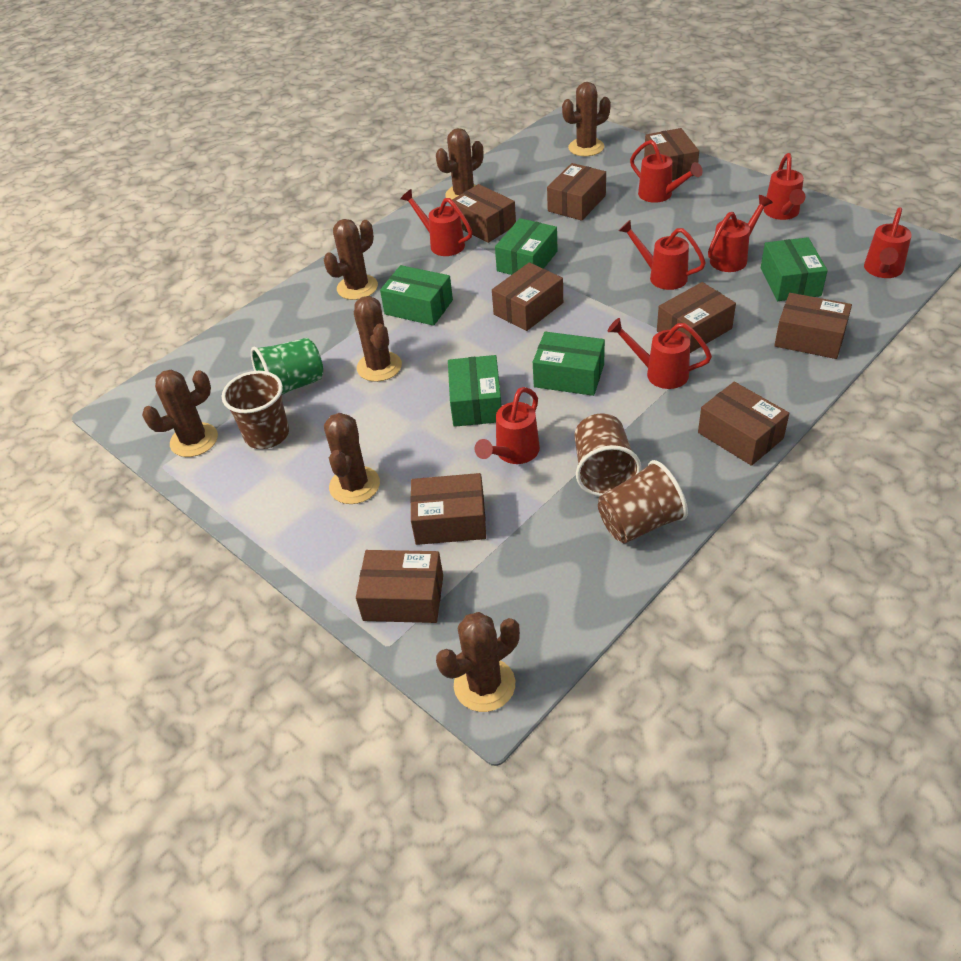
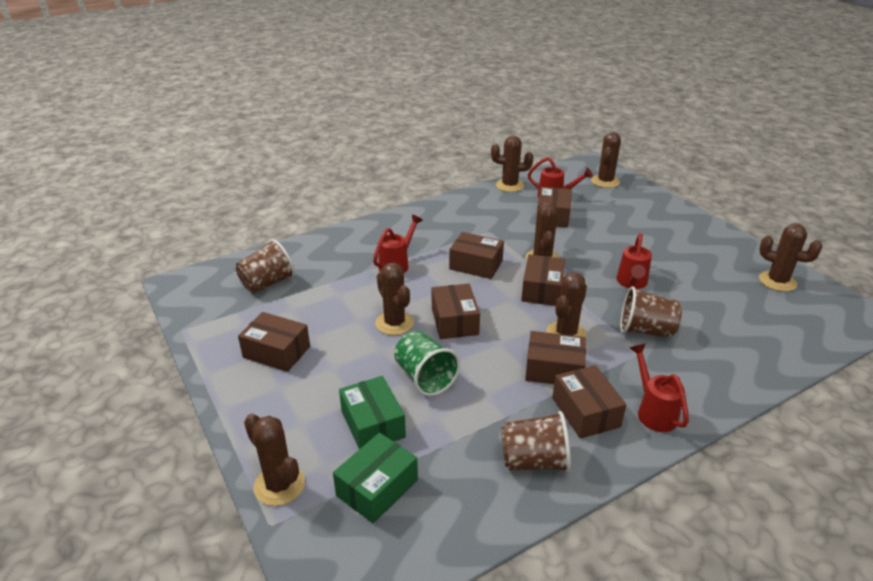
brown box: 9 -> 7
green box: 5 -> 2
red watering can: 8 -> 4

